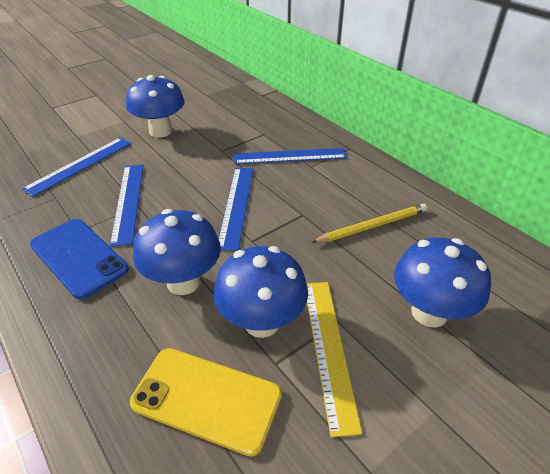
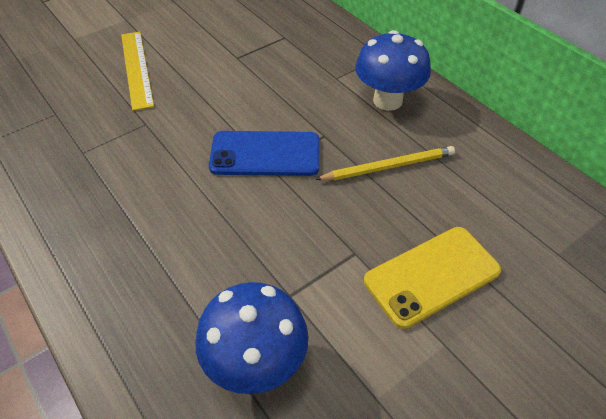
blue mushroom: 4 -> 2
blue ruler: 4 -> 0

